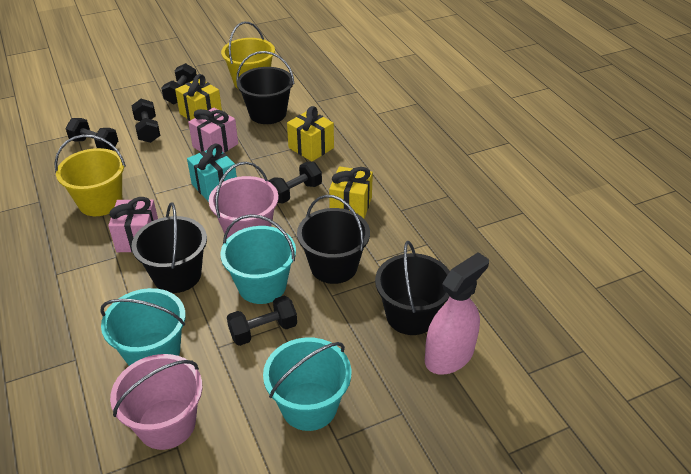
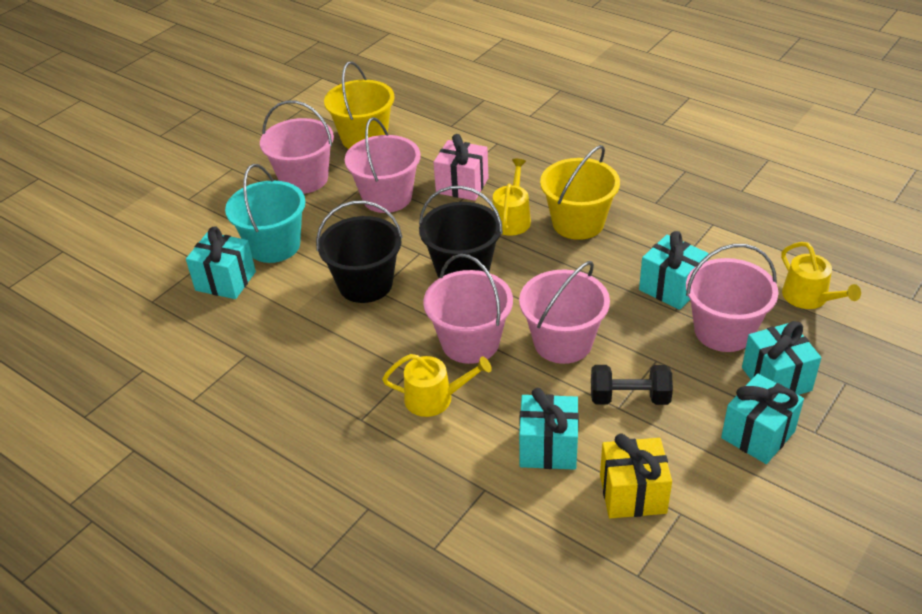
black bucket: 4 -> 2
black dumbbell: 5 -> 1
pink bucket: 2 -> 5
pink gift: 2 -> 1
pink spray bottle: 1 -> 0
turquoise bucket: 3 -> 1
turquoise gift: 1 -> 5
yellow gift: 3 -> 1
yellow watering can: 0 -> 3

